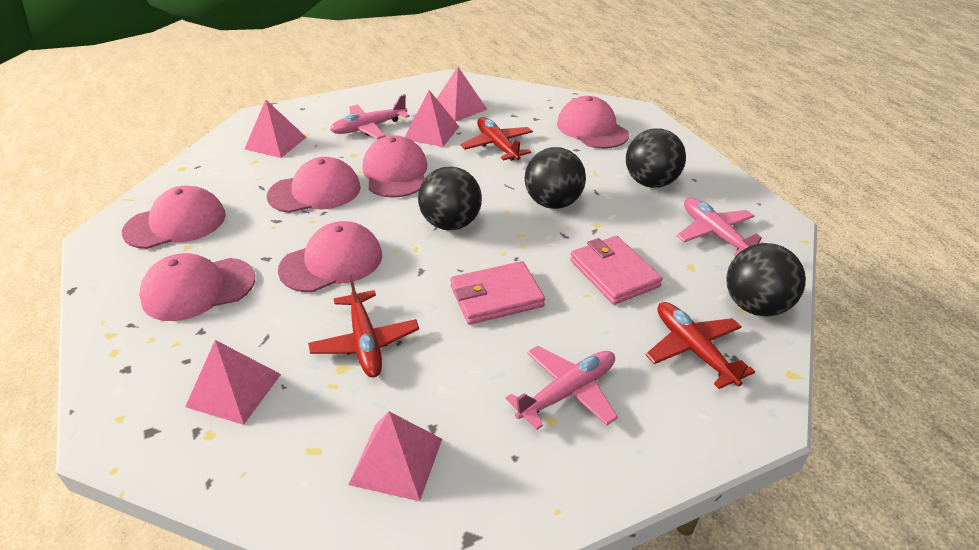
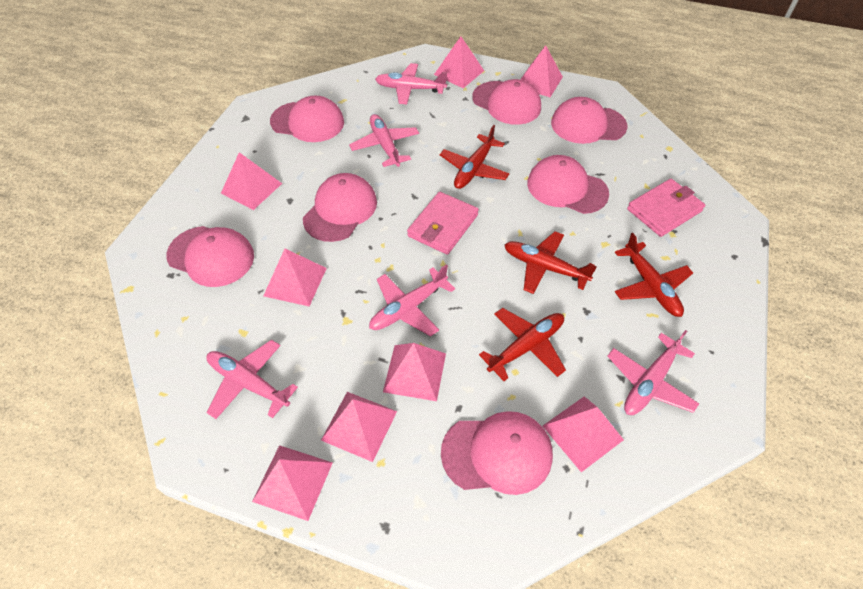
black ball: 4 -> 0
pink cap: 6 -> 7
pink plane: 3 -> 5
pink pyramid: 5 -> 8
red plane: 3 -> 4

